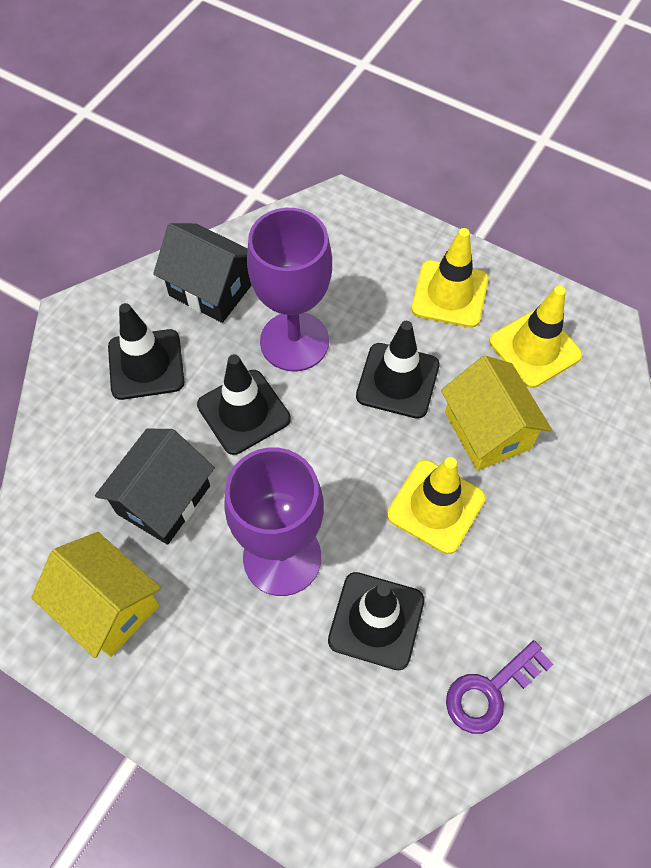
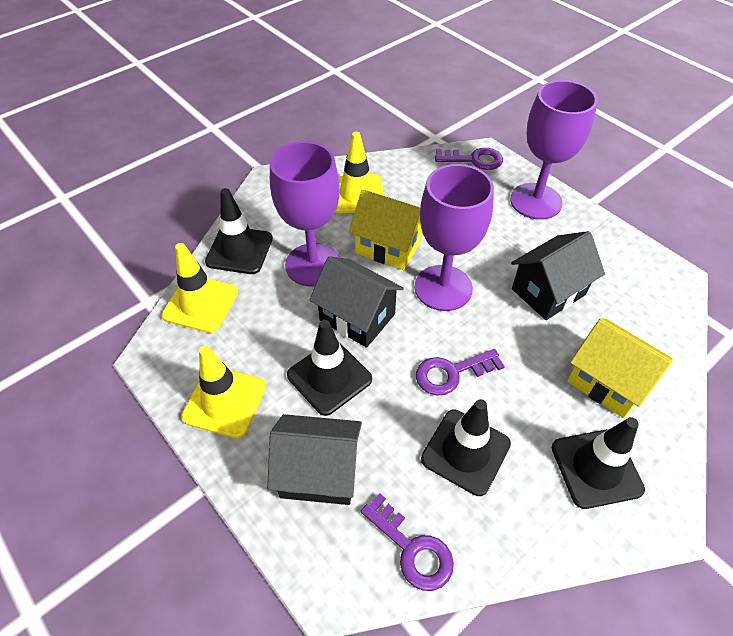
black house: 2 -> 3
purple goblet: 2 -> 3
purple key: 1 -> 3

